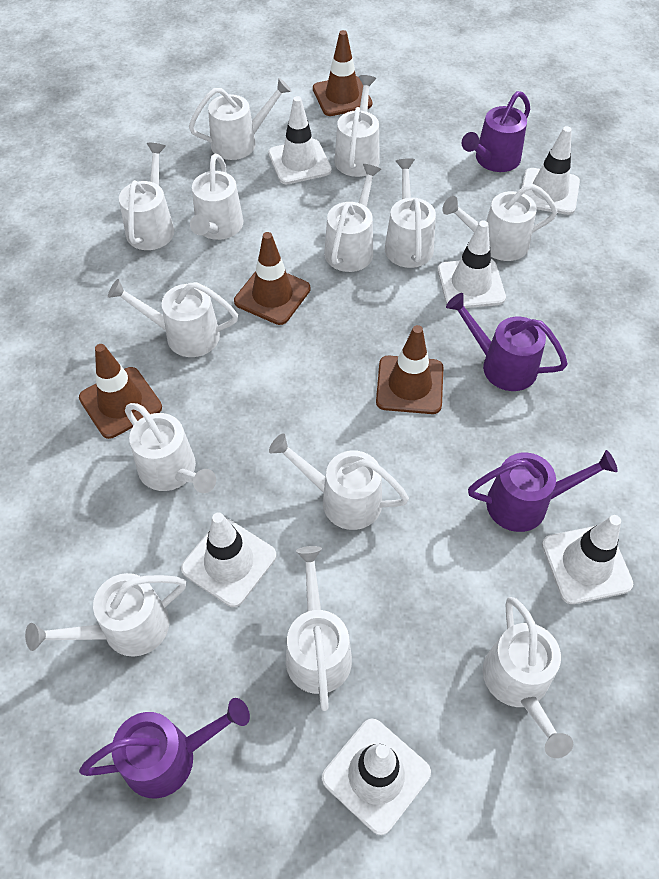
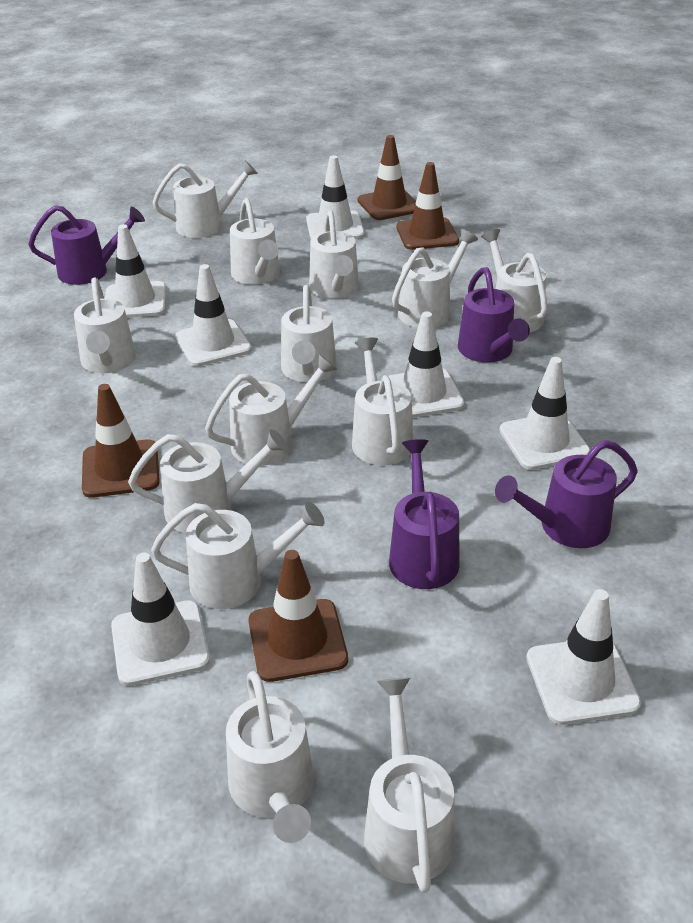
white traffic cone: 6 -> 7

